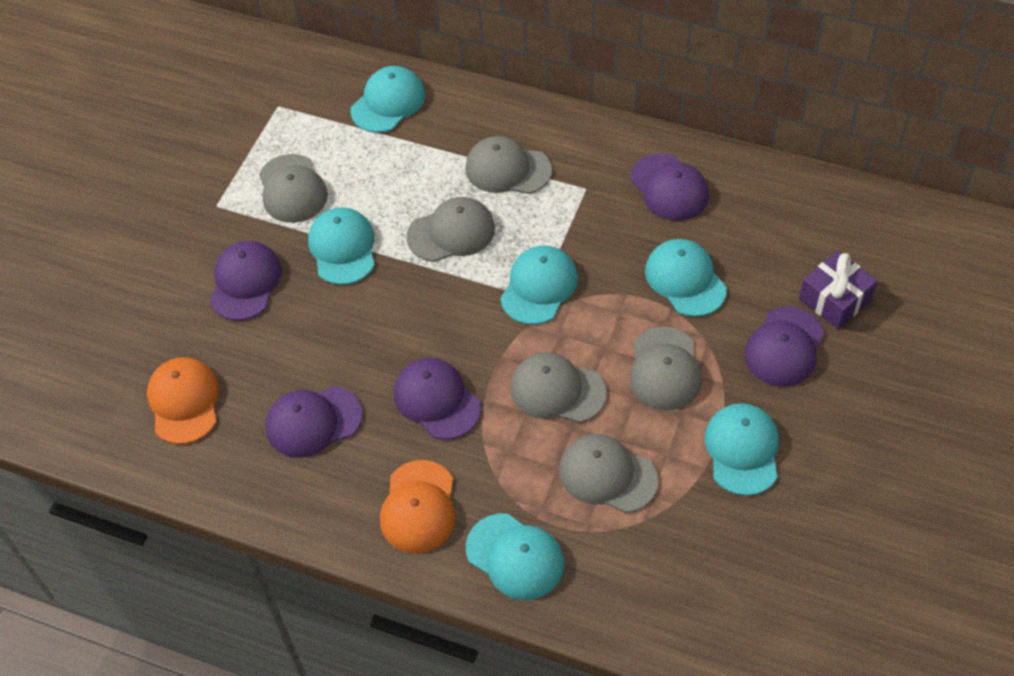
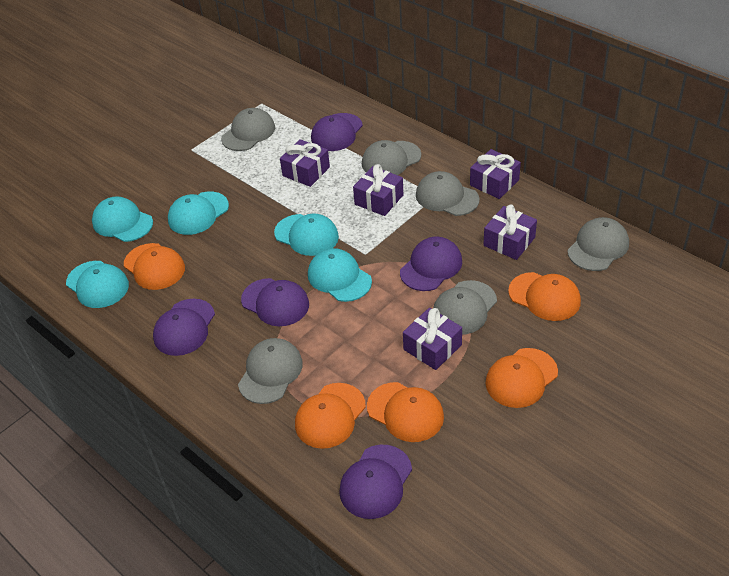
orange cap: 2 -> 5
purple gift: 1 -> 5
turquoise cap: 6 -> 5

